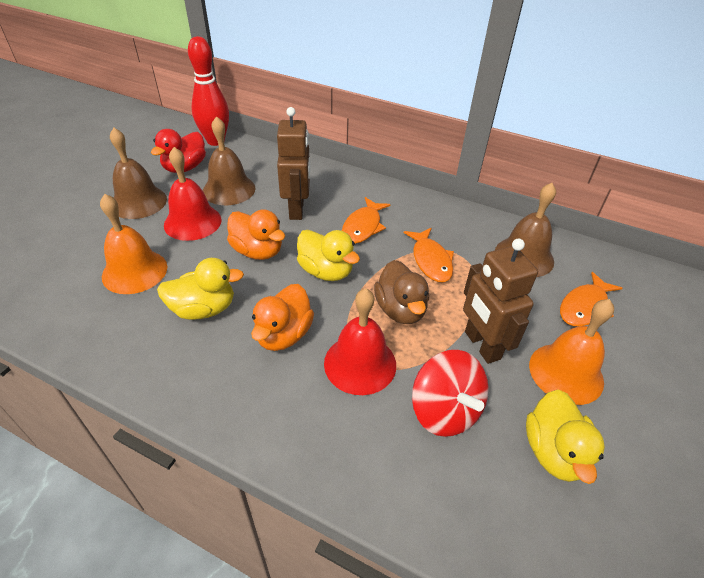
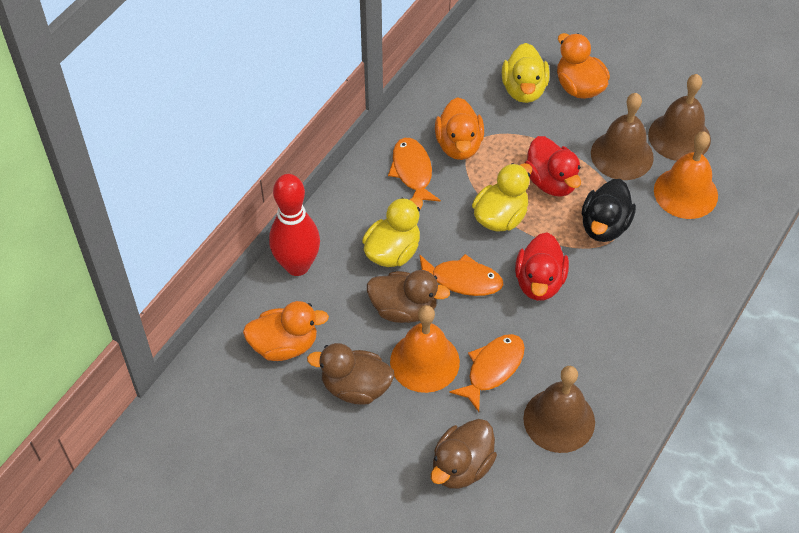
black duck: 0 -> 1
brown duck: 1 -> 3
brown robot: 2 -> 0
orange duck: 2 -> 3
red bell: 2 -> 0
red duck: 1 -> 2
red spinning top: 1 -> 0

